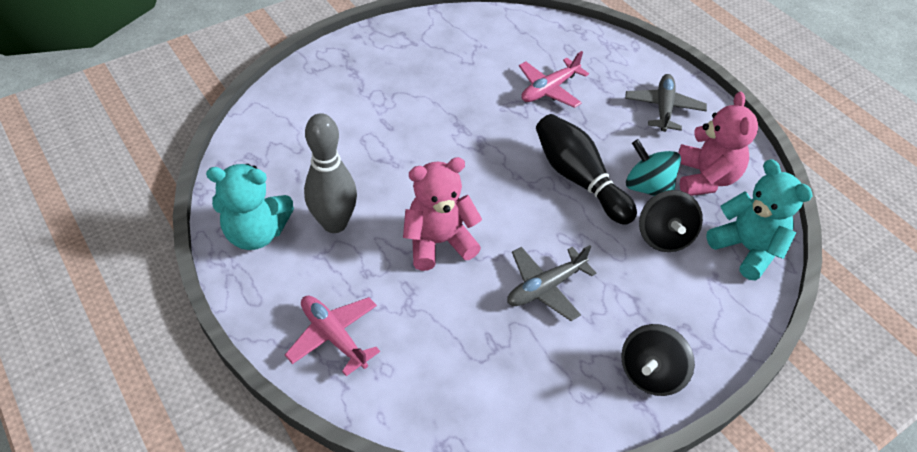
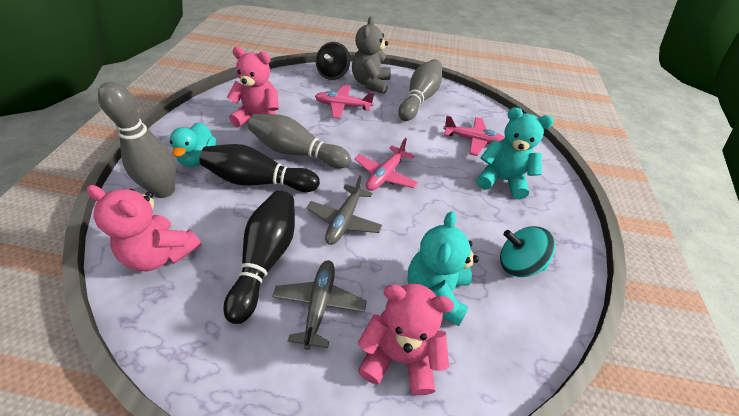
black bowling pin: 1 -> 2
black spinning top: 2 -> 1
grey bowling pin: 1 -> 3
grey teddy bear: 0 -> 1
pink plane: 2 -> 3
pink teddy bear: 2 -> 3
turquoise duck: 0 -> 1

